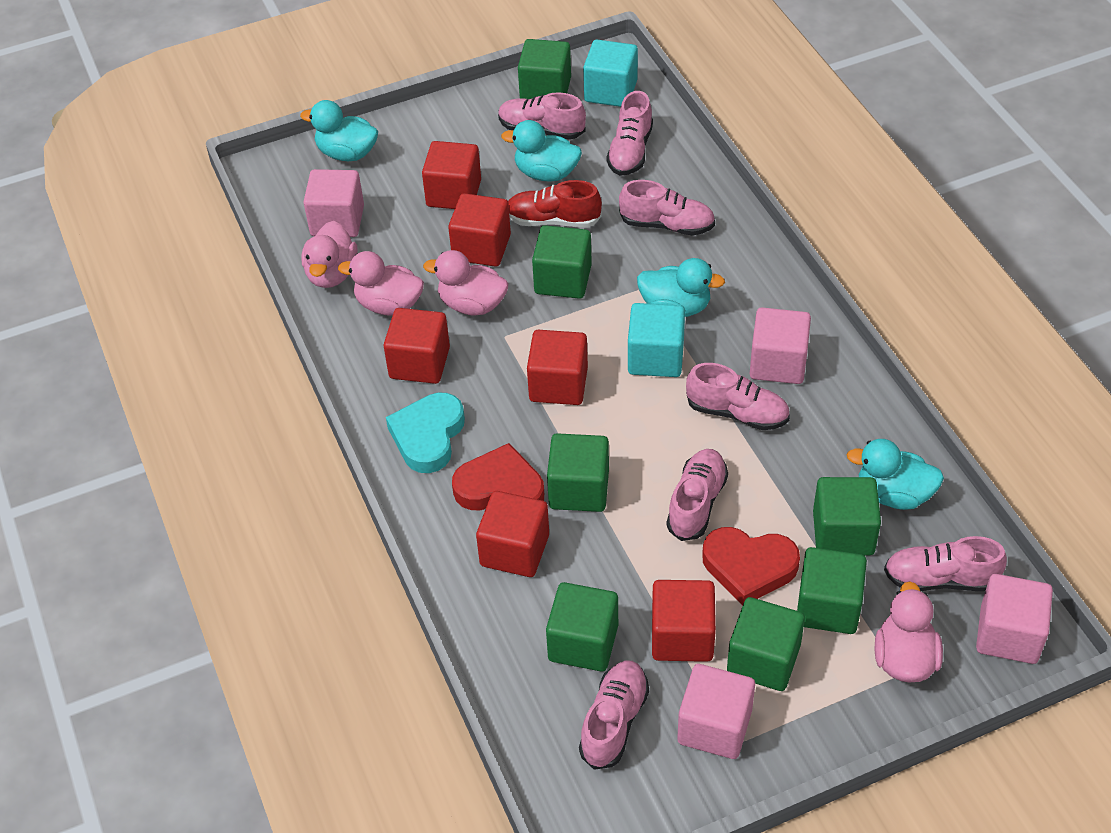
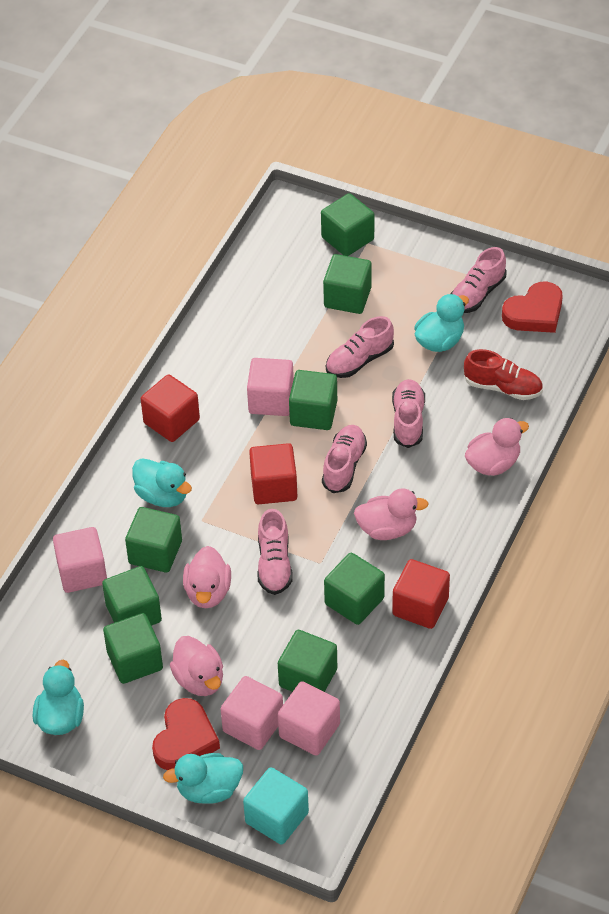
green cube: 7 -> 8
pink shoe: 7 -> 5
red cube: 6 -> 3
turquoise cube: 2 -> 1
turquoise heart: 1 -> 0

